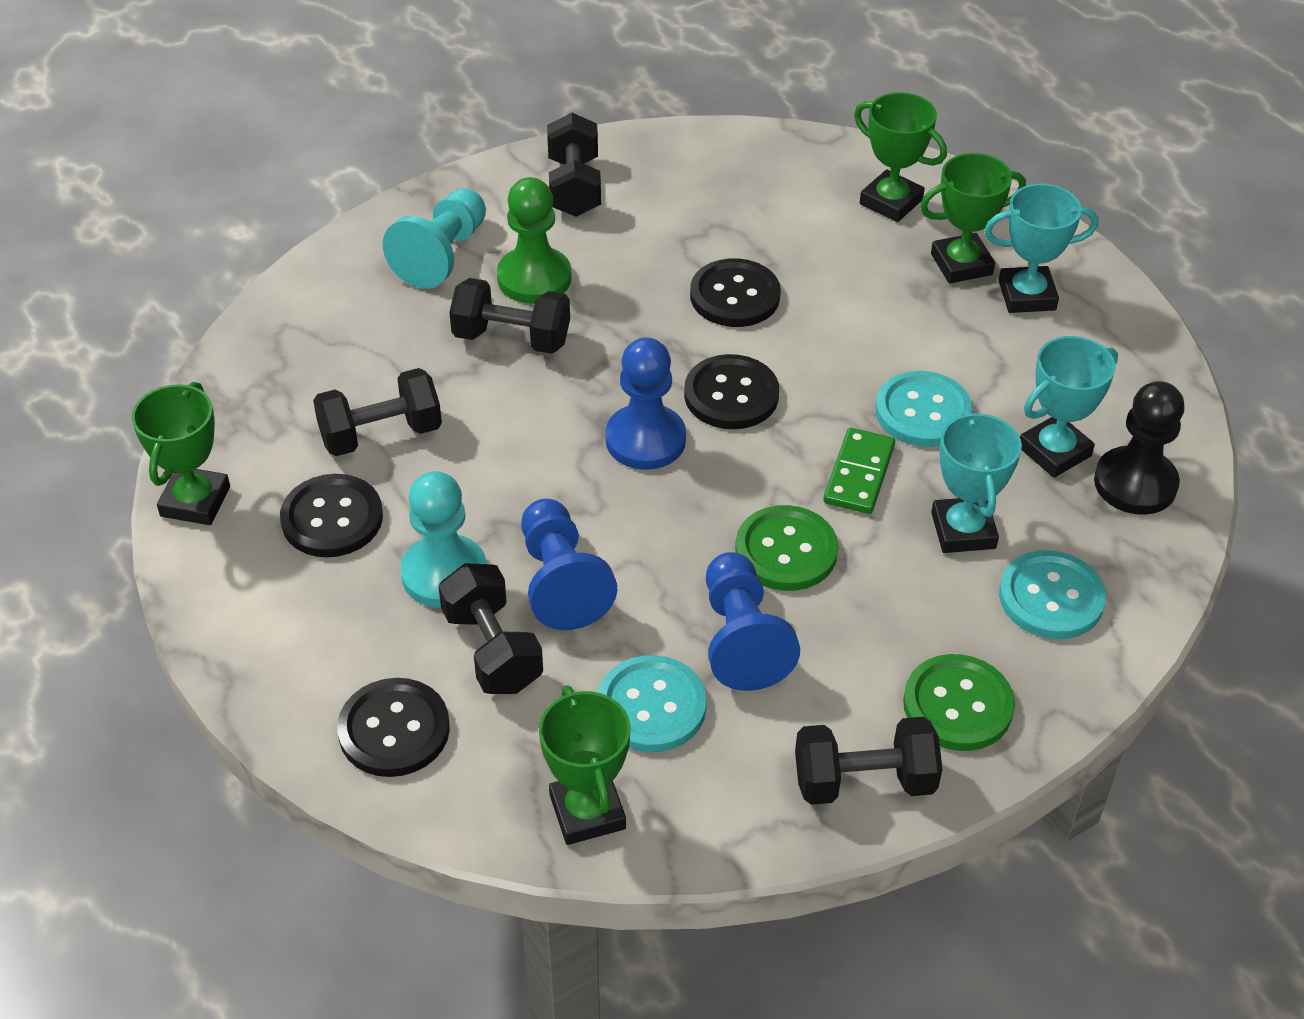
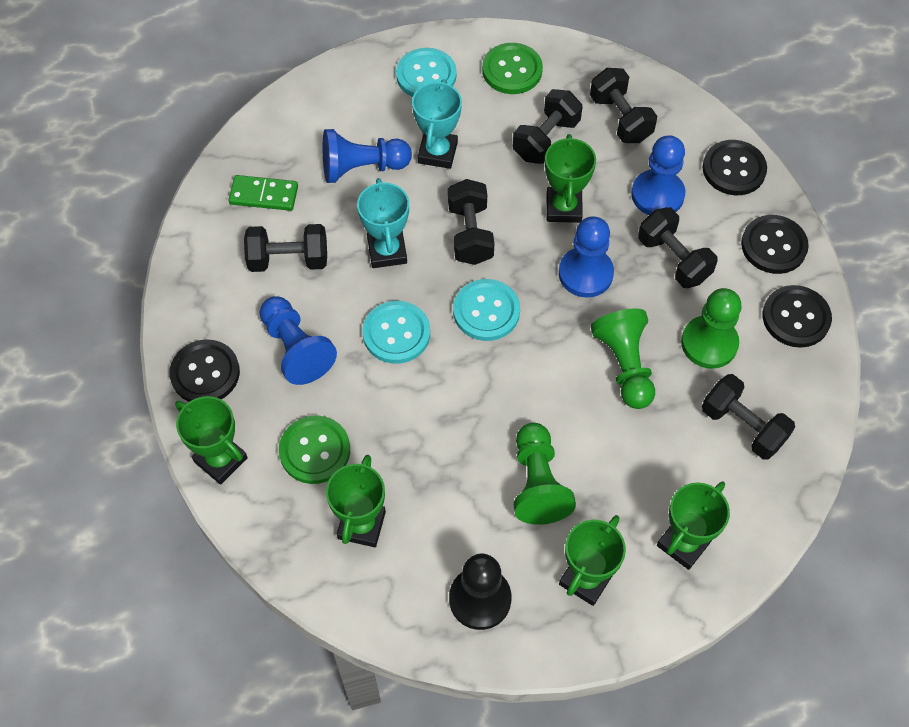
black dumbbell: 5 -> 6
blue pawn: 3 -> 4
green pawn: 1 -> 3
green trophy: 4 -> 5
turquoise pawn: 2 -> 0
turquoise trophy: 3 -> 2

